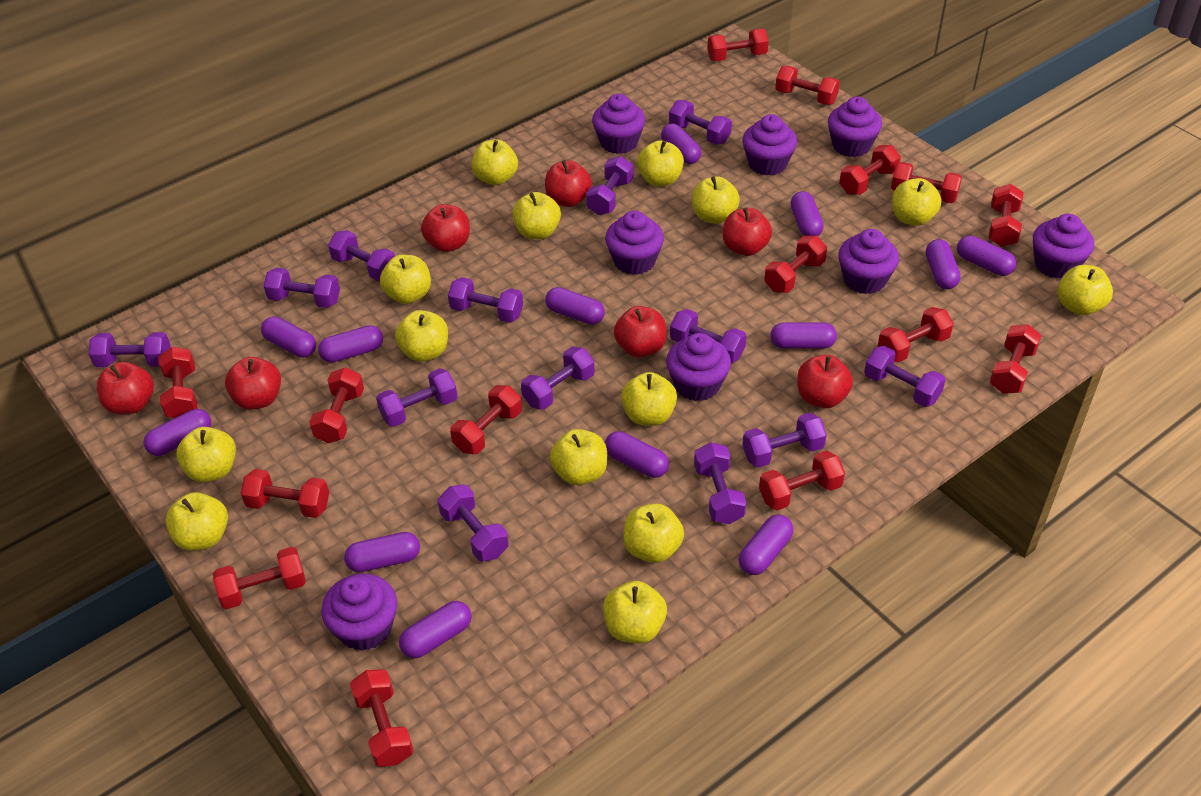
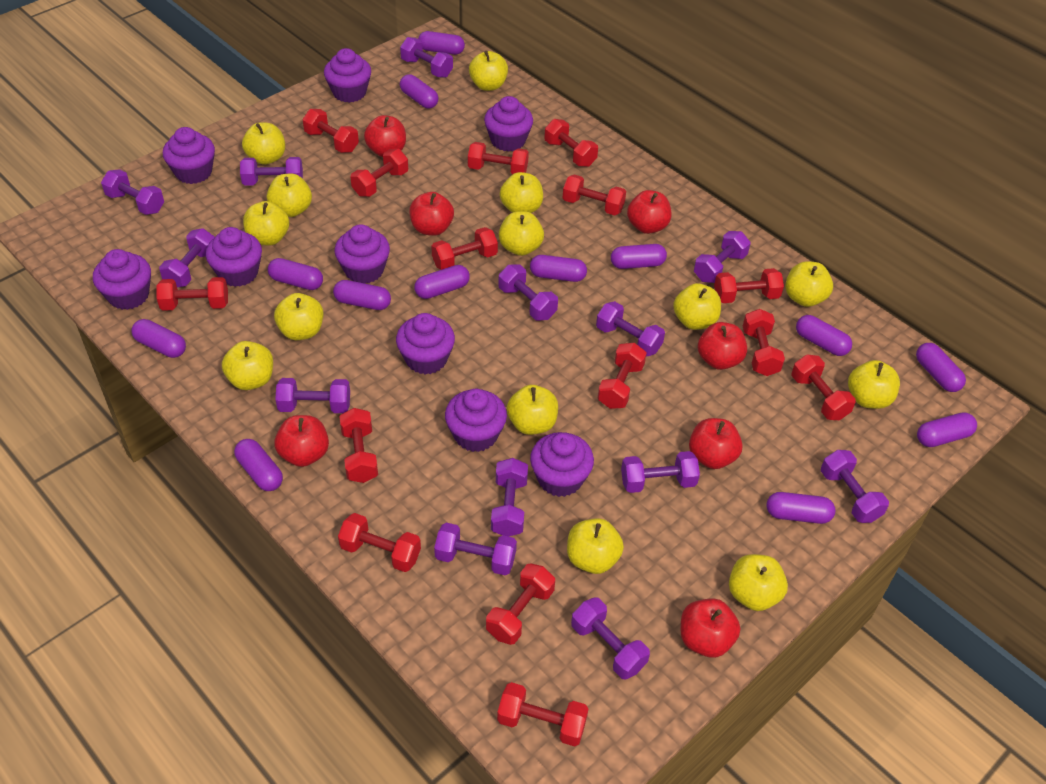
purple cupcake: 8 -> 9

